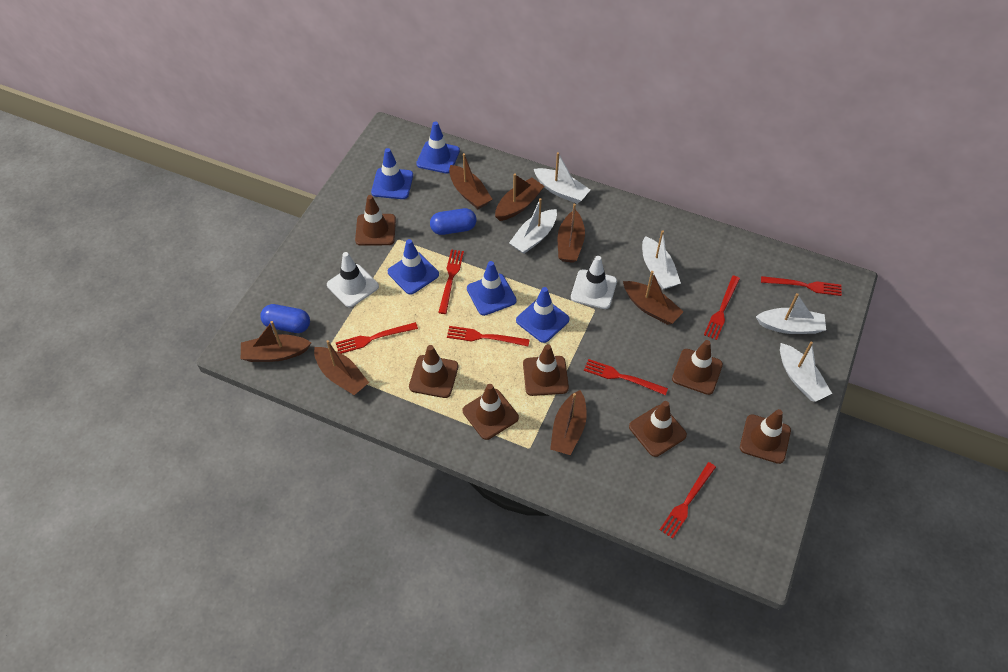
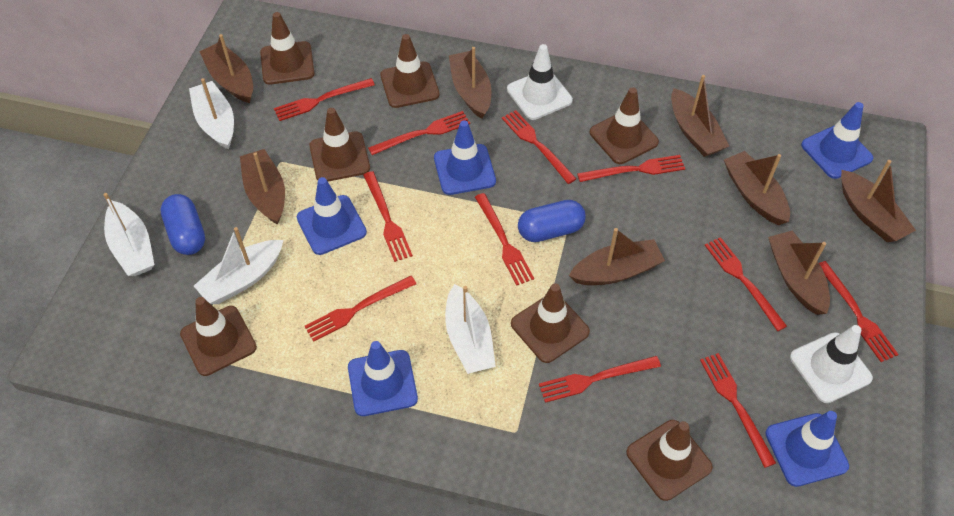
brown boat: 7 -> 8
red fork: 7 -> 11
white boat: 5 -> 4

